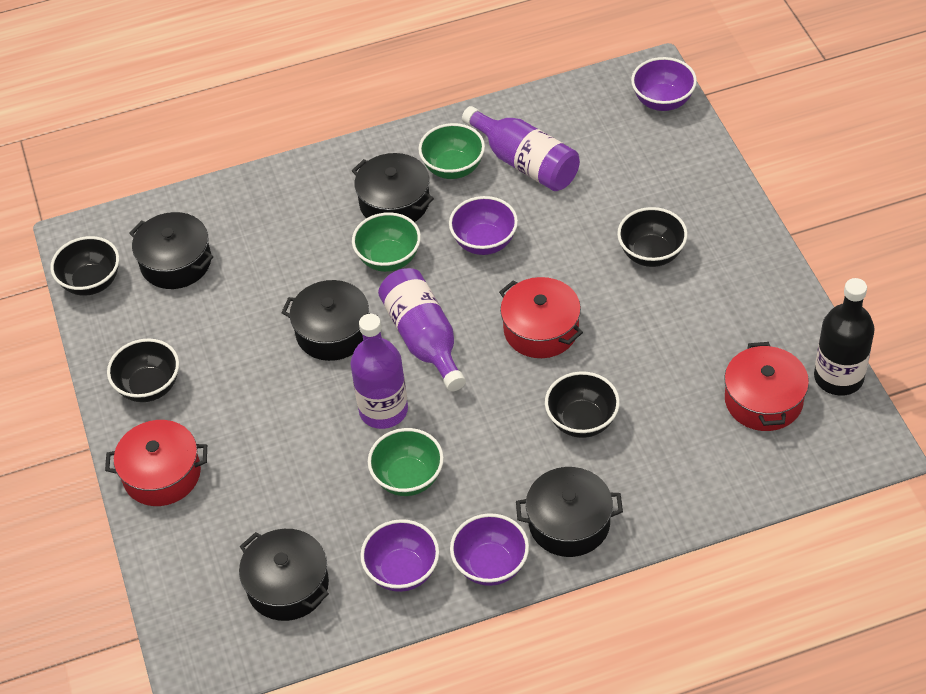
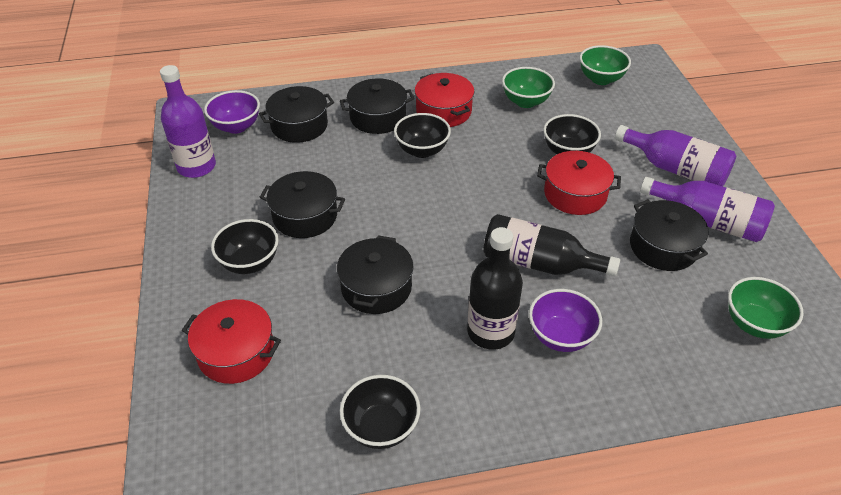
black bottle: 1 -> 2
purple bowl: 4 -> 2

